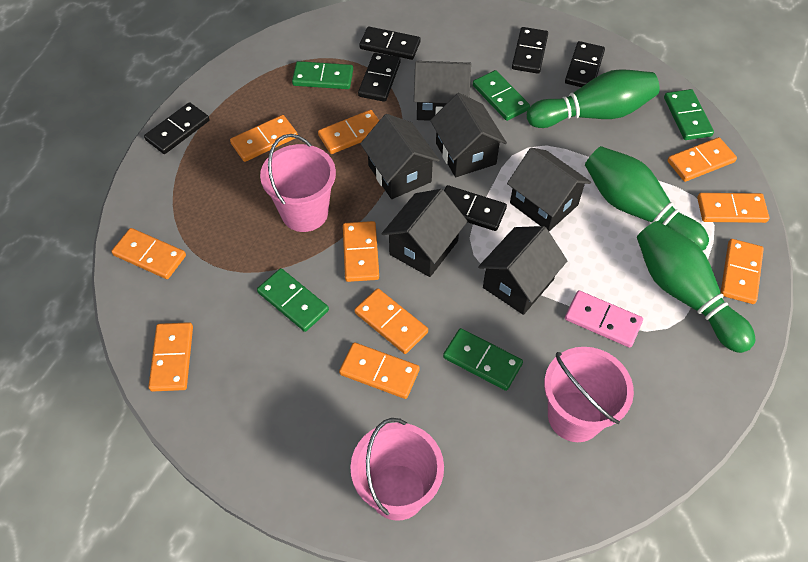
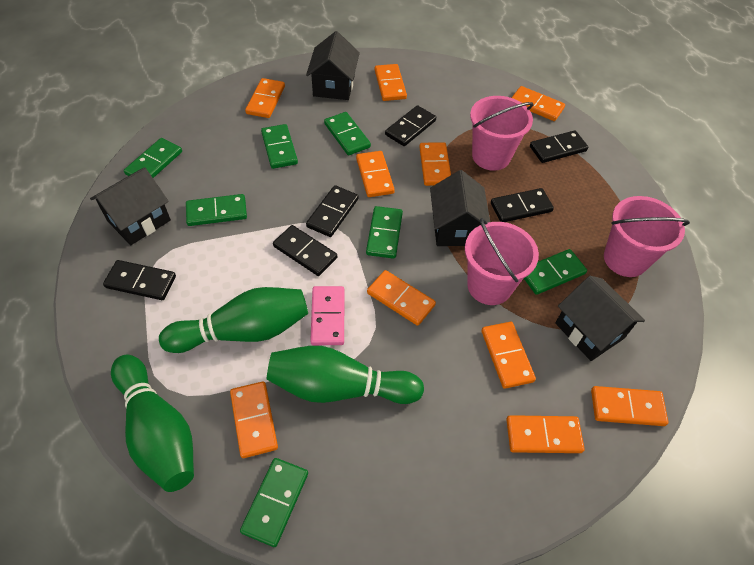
black house: 6 -> 4
green domino: 5 -> 7

